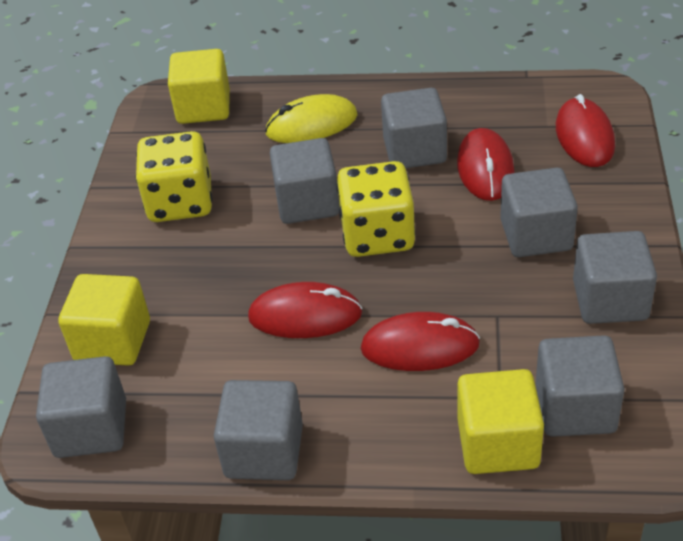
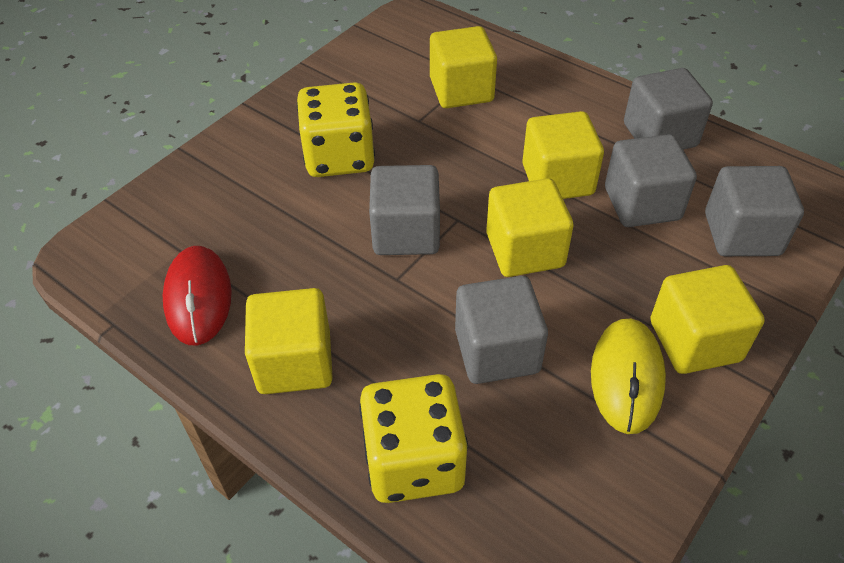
grey cube: 7 -> 5
red mouse: 4 -> 1
yellow cube: 3 -> 5

